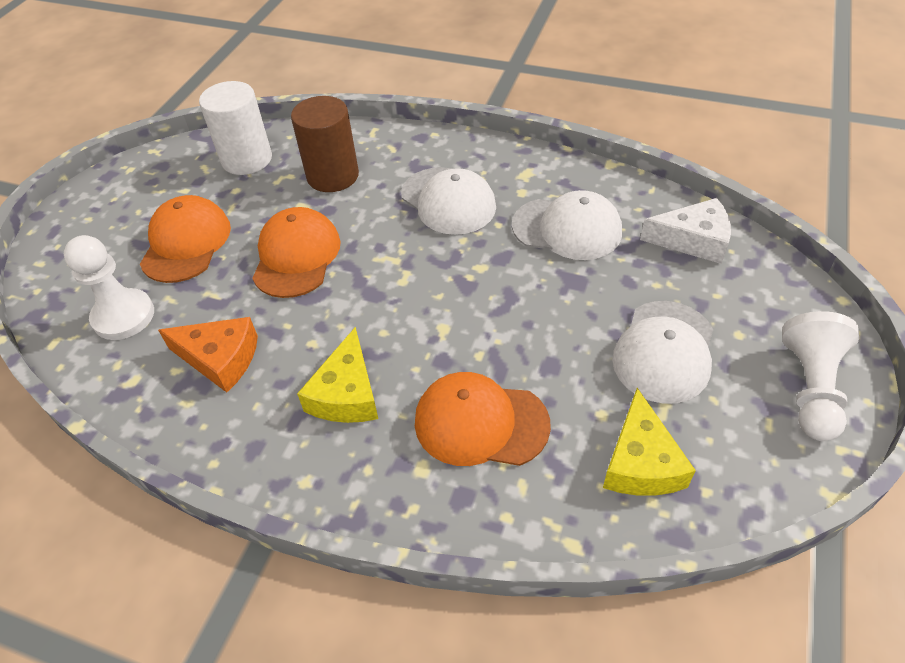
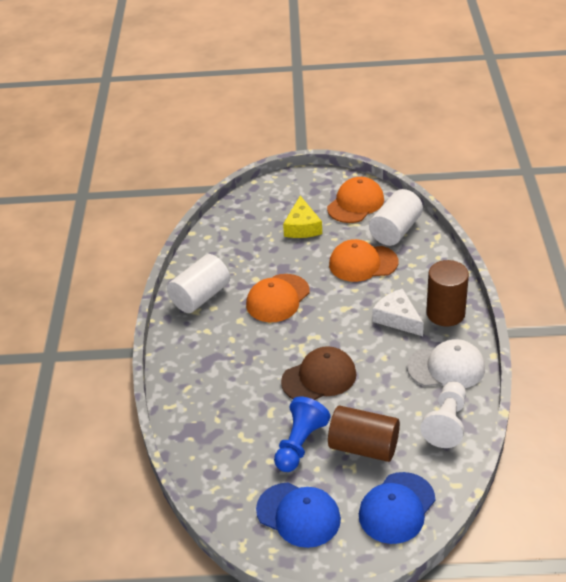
blue cap: 0 -> 2
blue pawn: 0 -> 1
brown cap: 0 -> 1
brown cylinder: 1 -> 2
orange cheese: 1 -> 0
white cap: 3 -> 1
white cylinder: 1 -> 2
white pawn: 2 -> 1
yellow cheese: 2 -> 1

